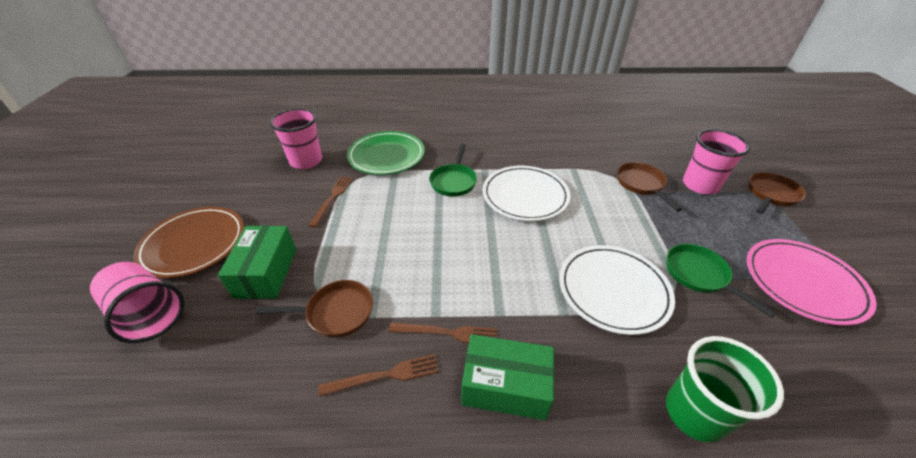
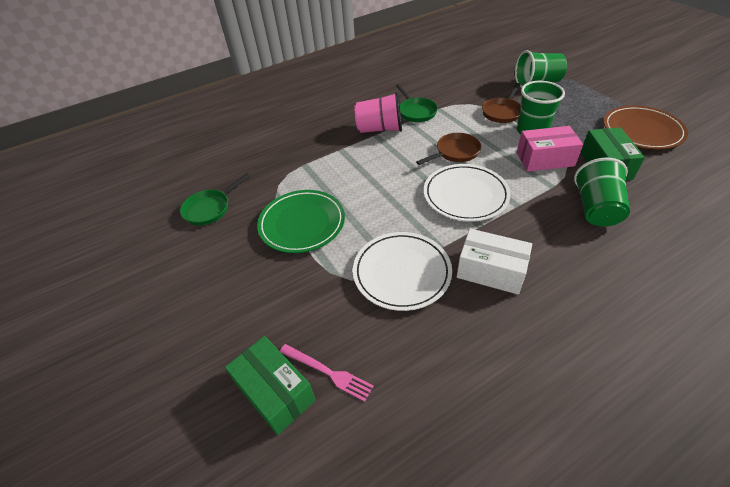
brown fork: 3 -> 0
brown pan: 3 -> 2
green cup: 1 -> 3
pink box: 0 -> 1
pink cup: 3 -> 1
pink fork: 0 -> 1
pink plate: 1 -> 0
white box: 0 -> 1

